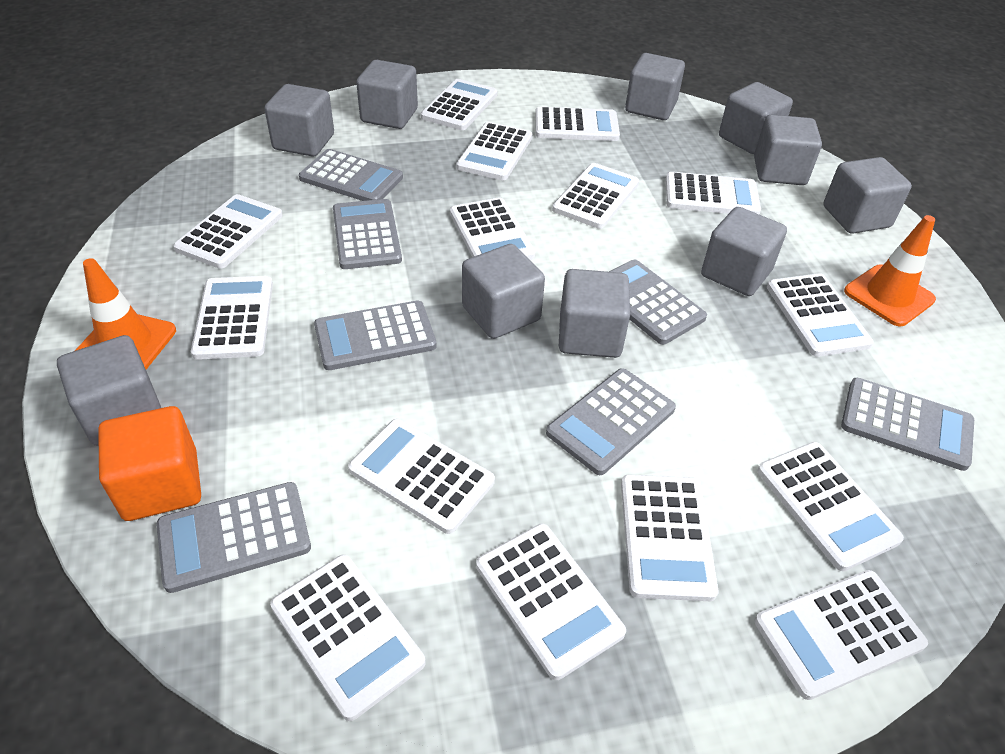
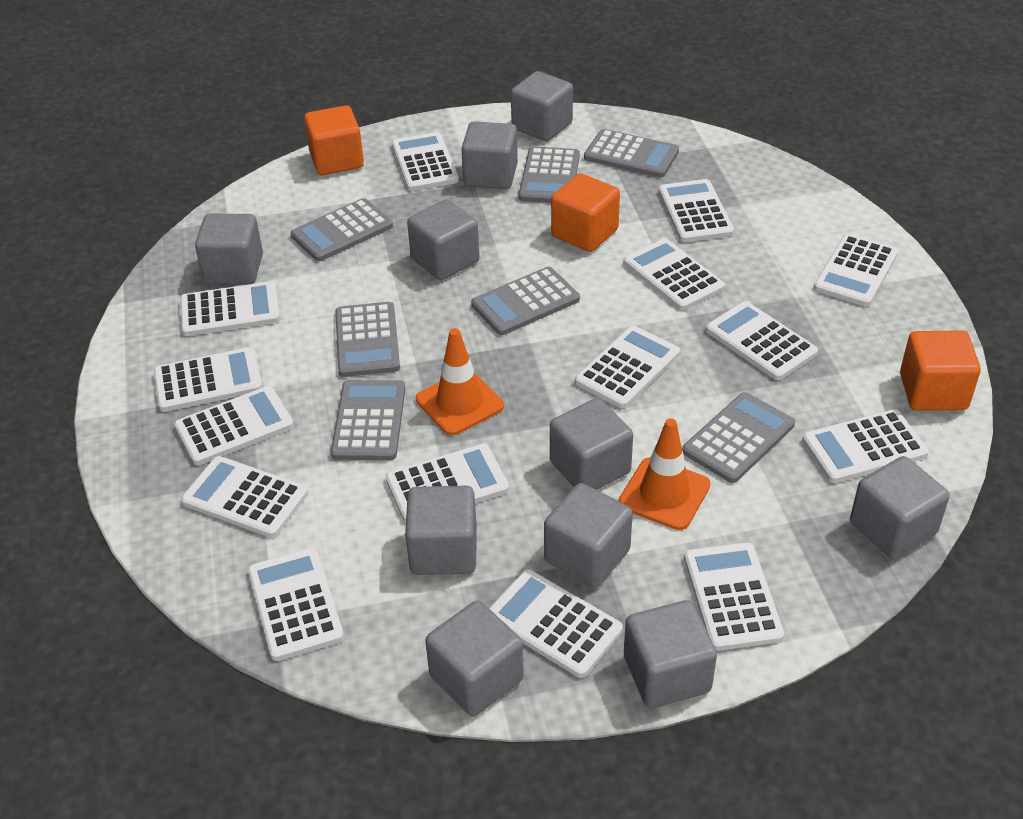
orange cube: 1 -> 3

